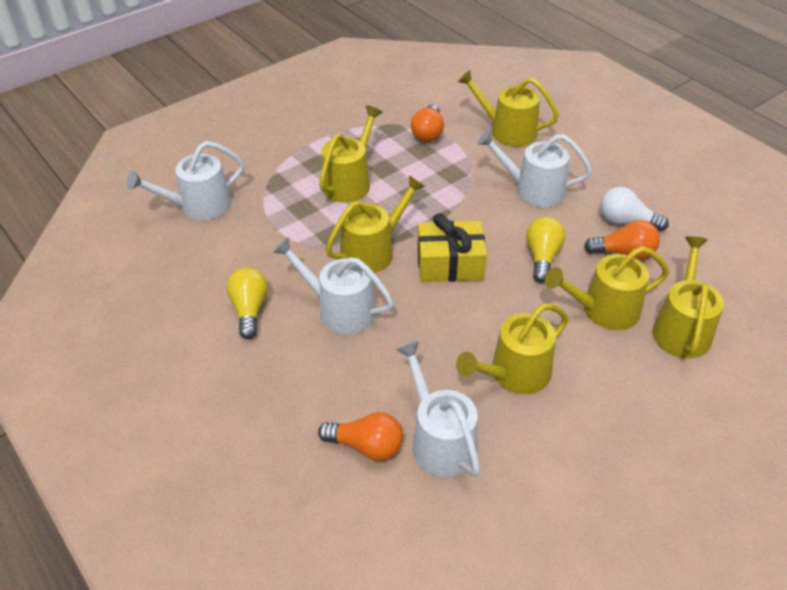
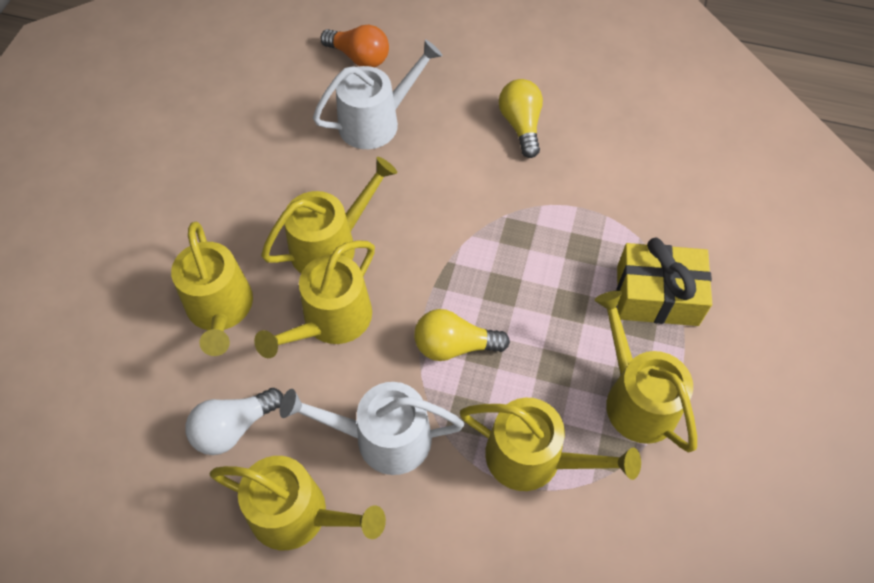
orange light bulb: 3 -> 1
white watering can: 4 -> 2

